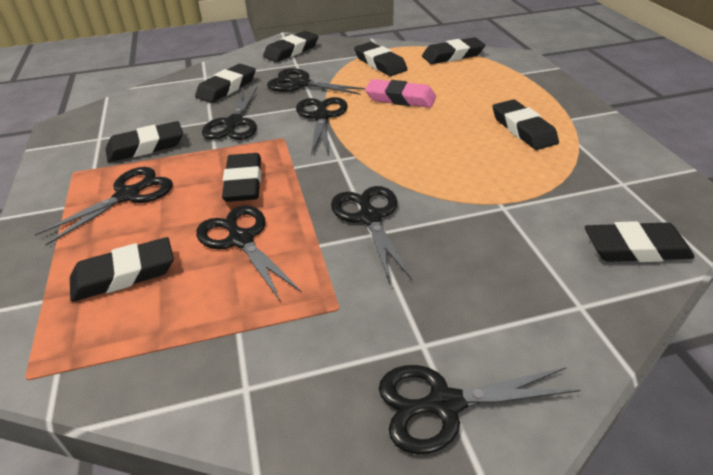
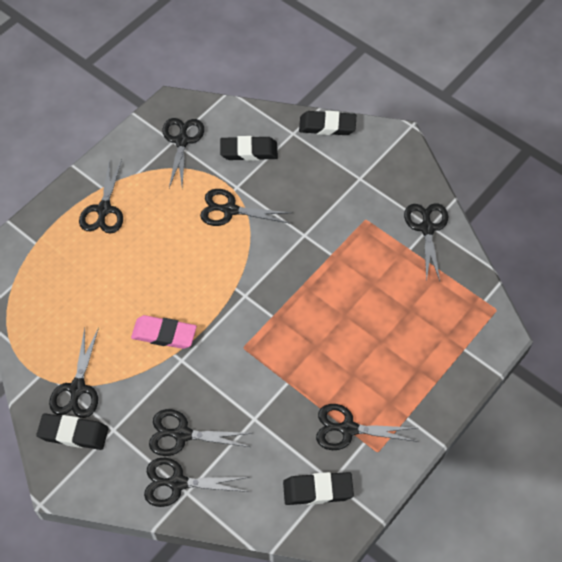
black eraser: 9 -> 4
black scissors: 7 -> 8

